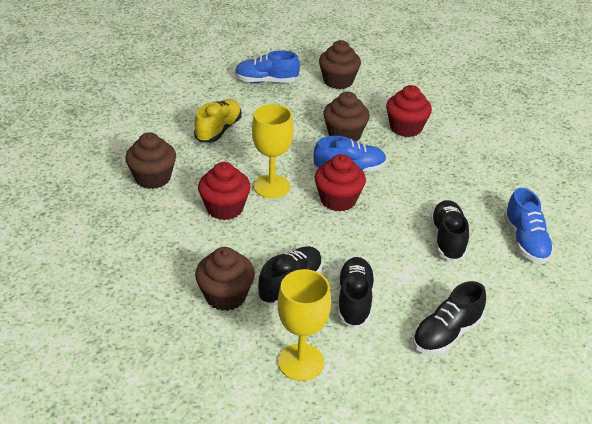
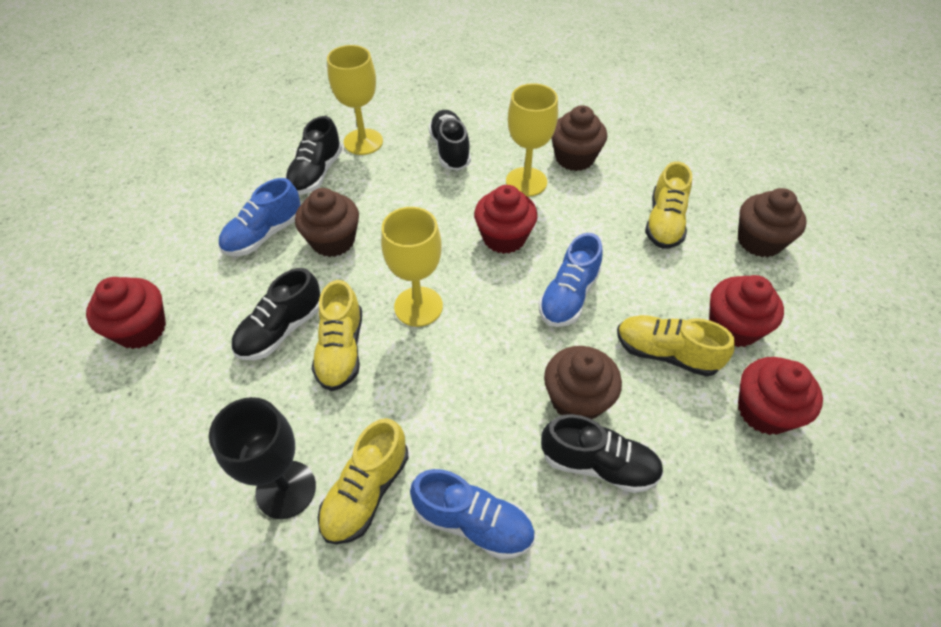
black goblet: 0 -> 1
red cupcake: 3 -> 4
yellow goblet: 2 -> 3
yellow shoe: 1 -> 4

